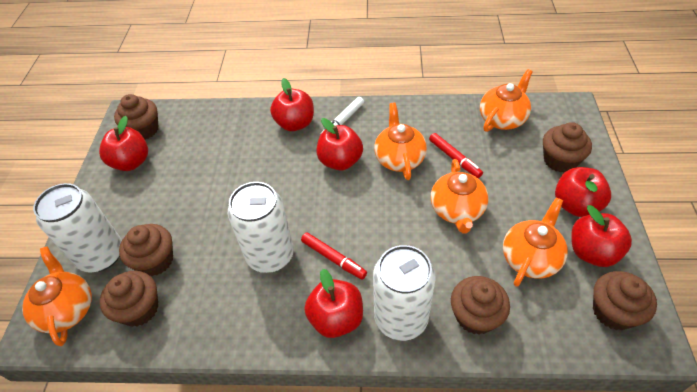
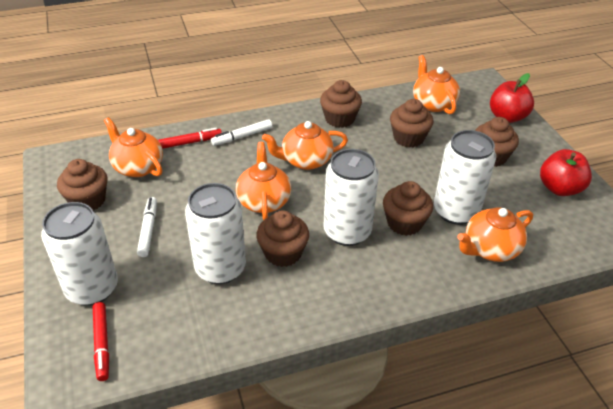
red apple: 6 -> 2
white can: 3 -> 4
white marker: 1 -> 2

